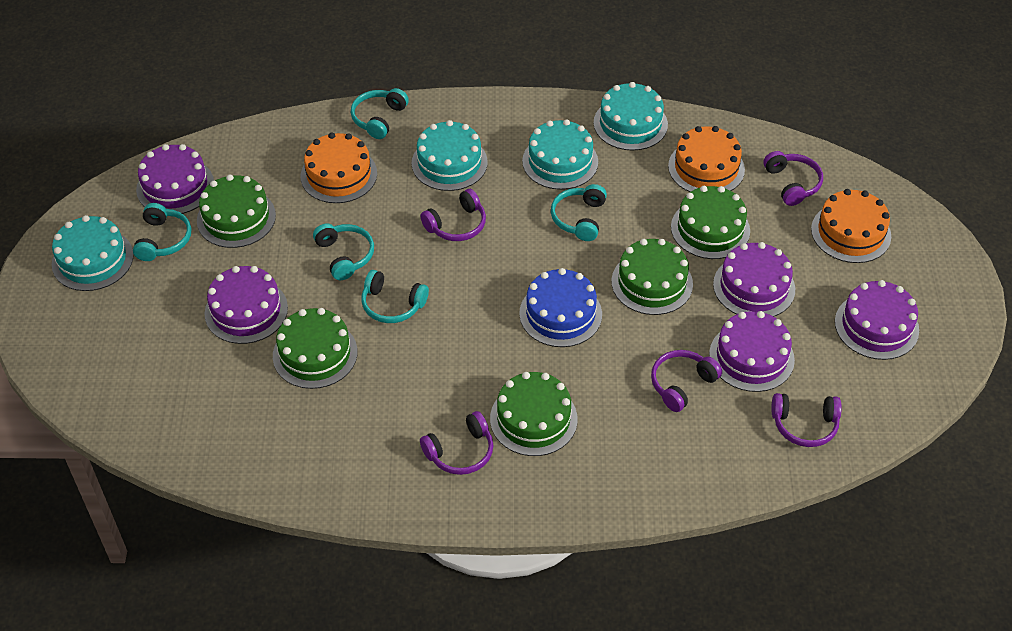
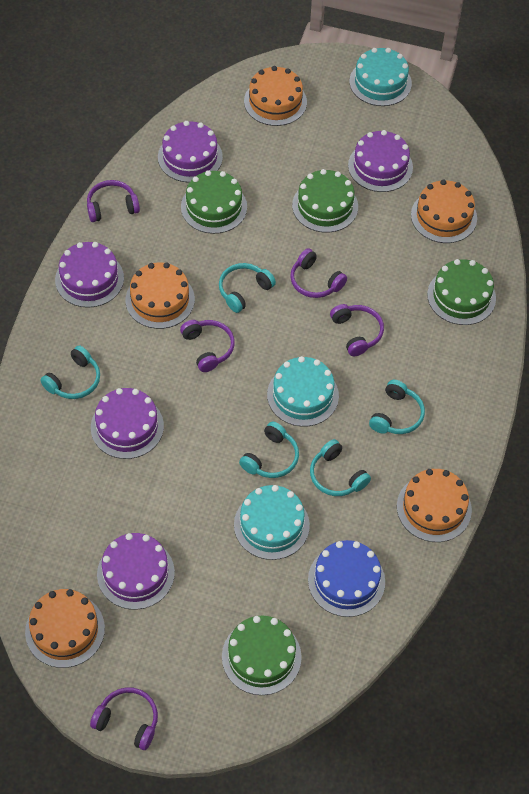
green cake: 5 -> 4
orange cake: 3 -> 5
turquoise cake: 4 -> 3

